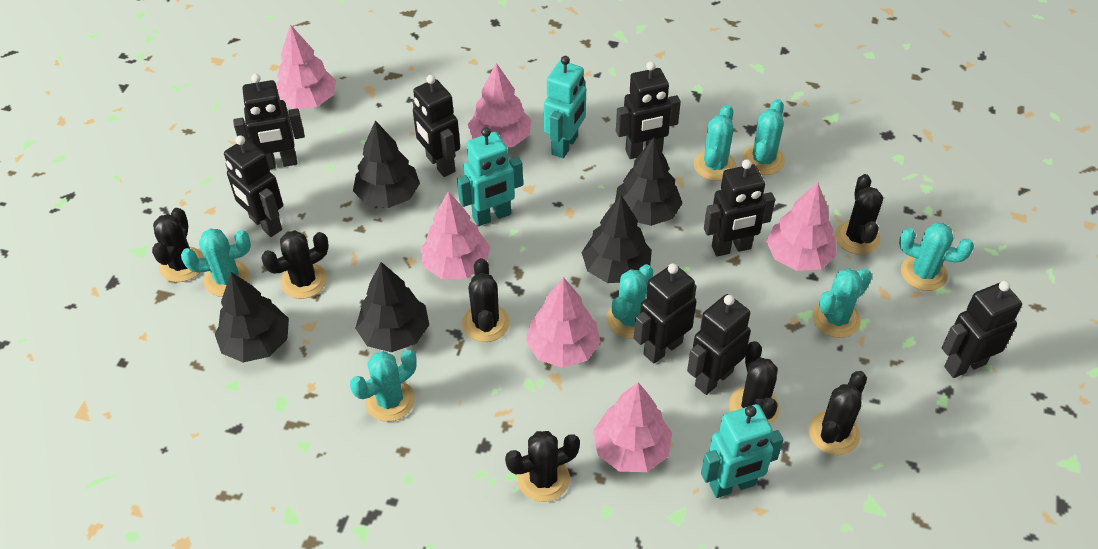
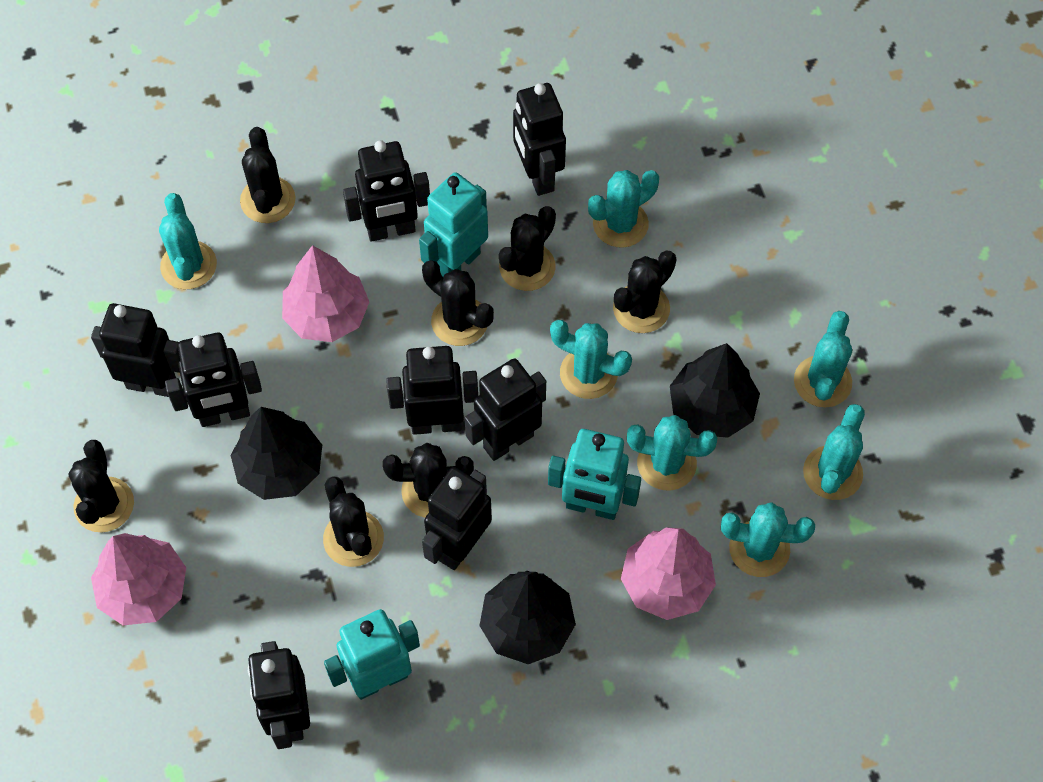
black tree: 5 -> 3
pink tree: 6 -> 3

